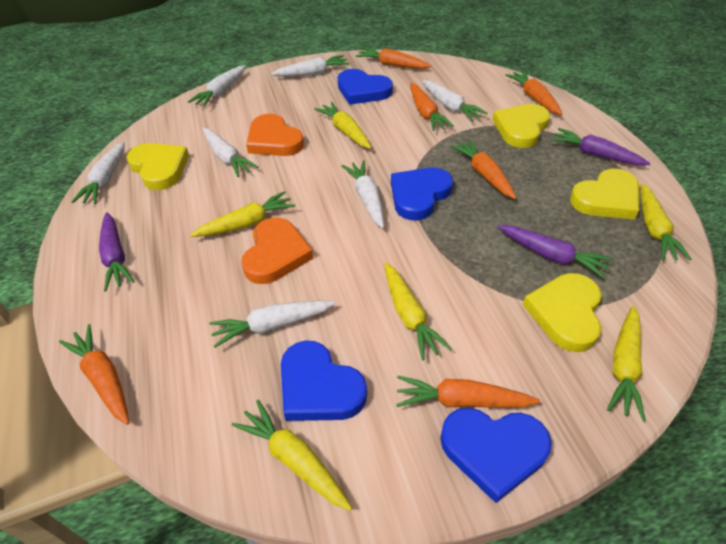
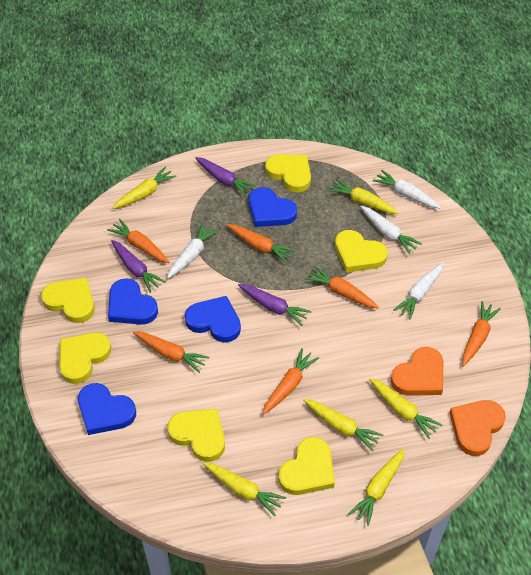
white carrot: 7 -> 4
yellow heart: 4 -> 6

